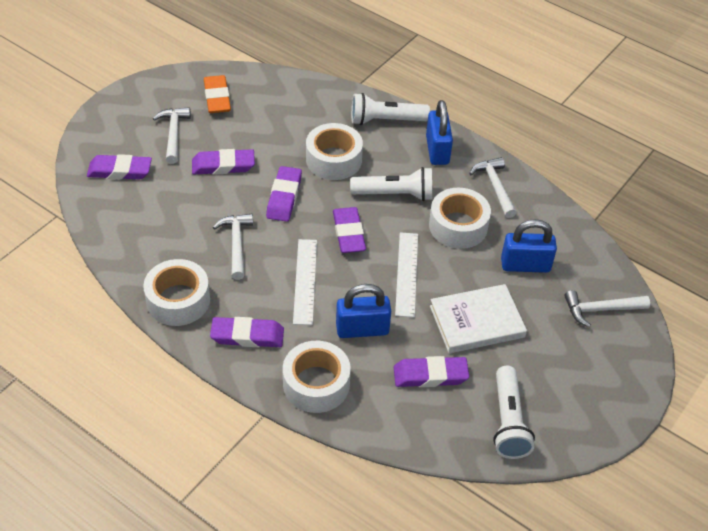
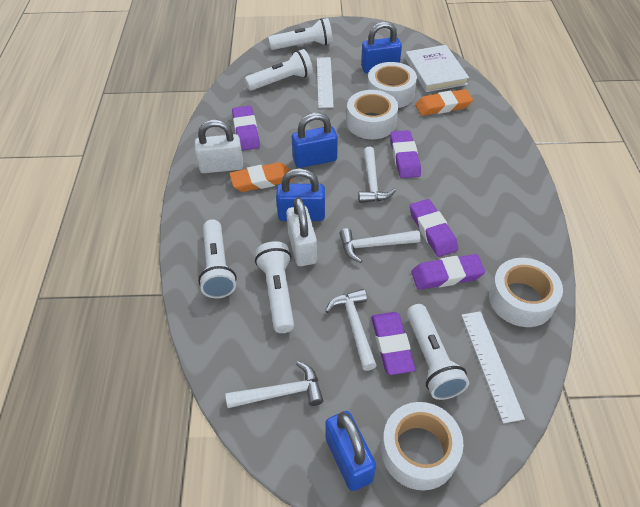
blue padlock: 3 -> 4
orange eraser: 1 -> 2
purple eraser: 6 -> 5
white flashlight: 3 -> 5
white padlock: 0 -> 2

